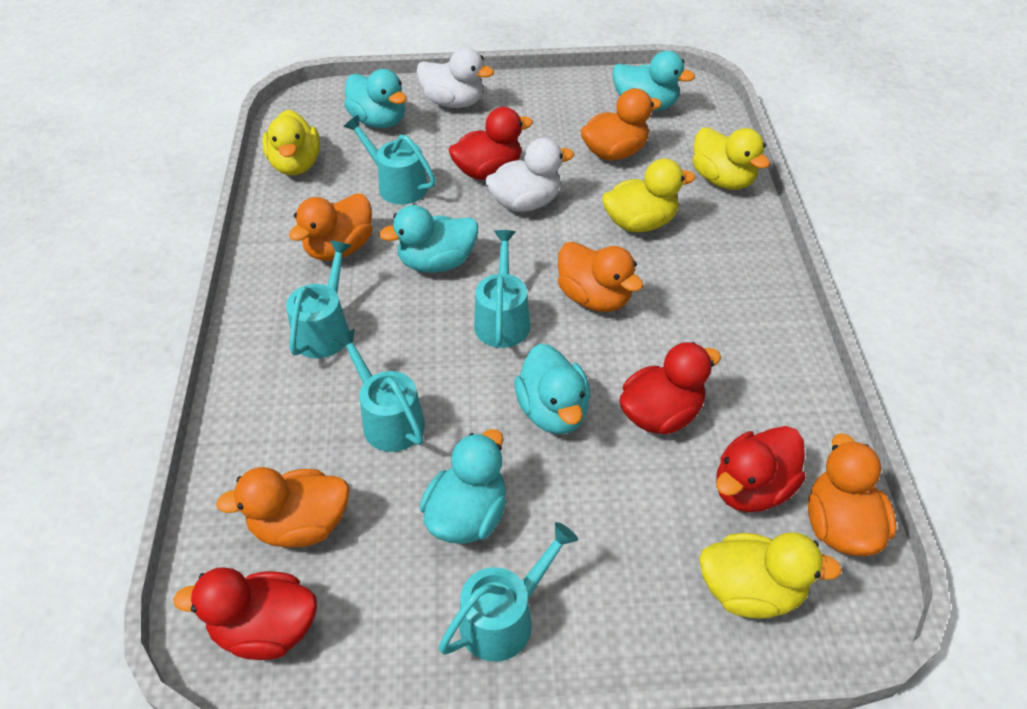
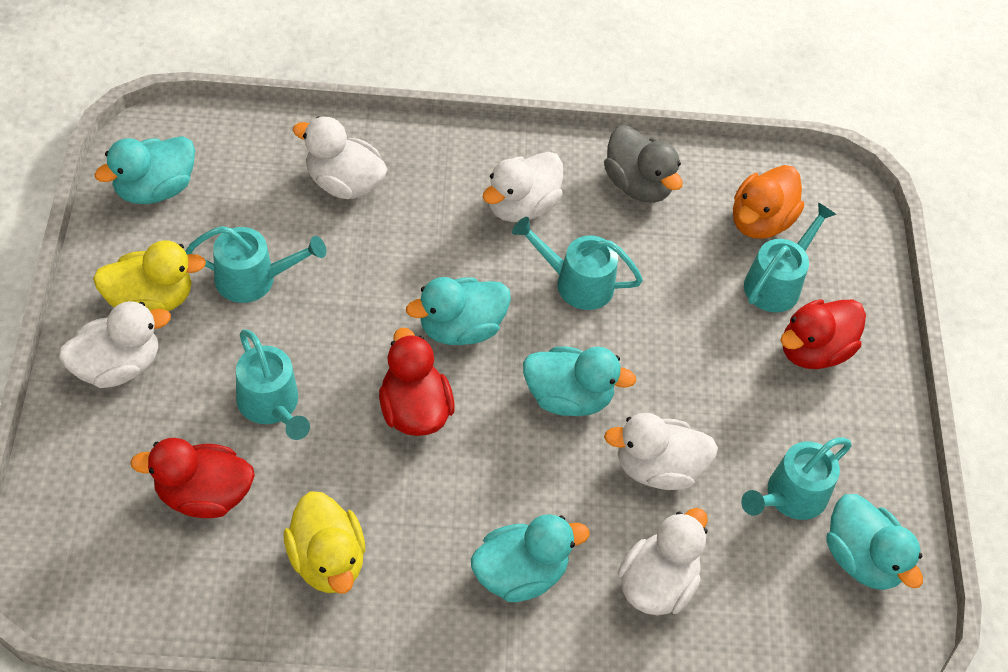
grey duck: 0 -> 1
orange duck: 5 -> 1
red duck: 4 -> 3
white duck: 2 -> 5
yellow duck: 4 -> 2

